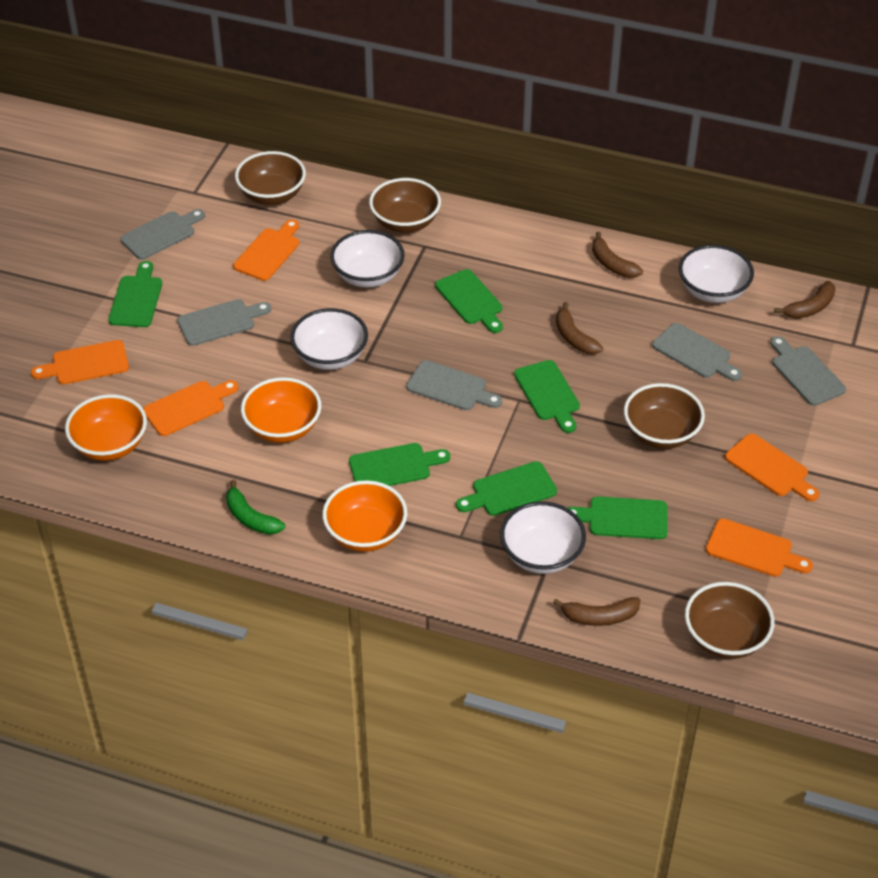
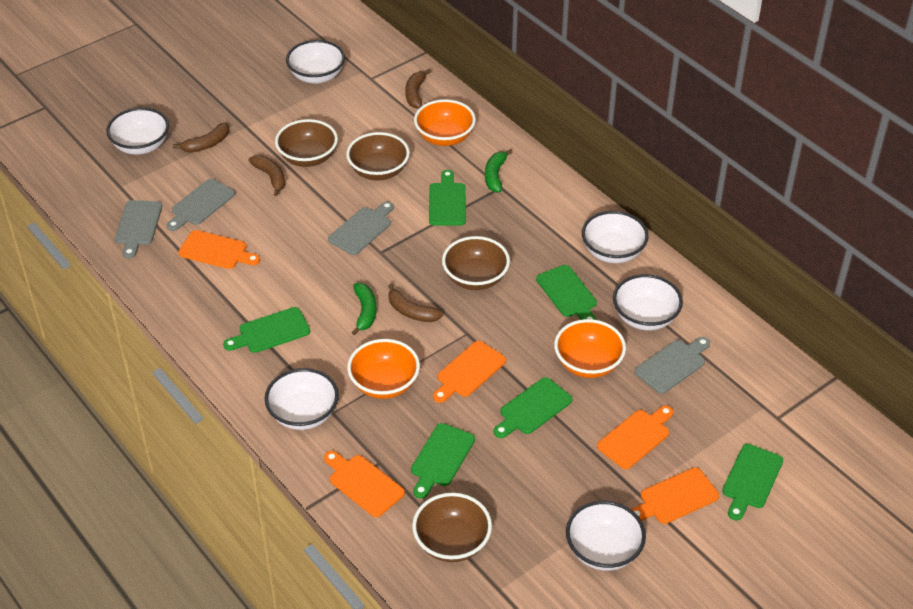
green banana: 1 -> 2
grey cutting board: 5 -> 4
white bowl: 4 -> 6

